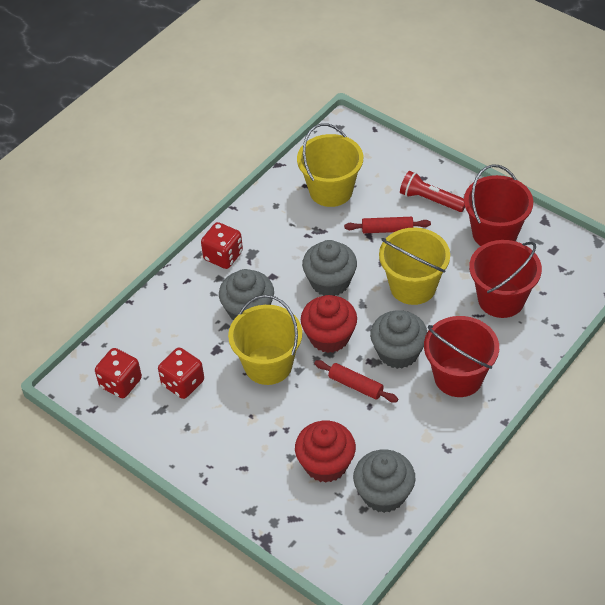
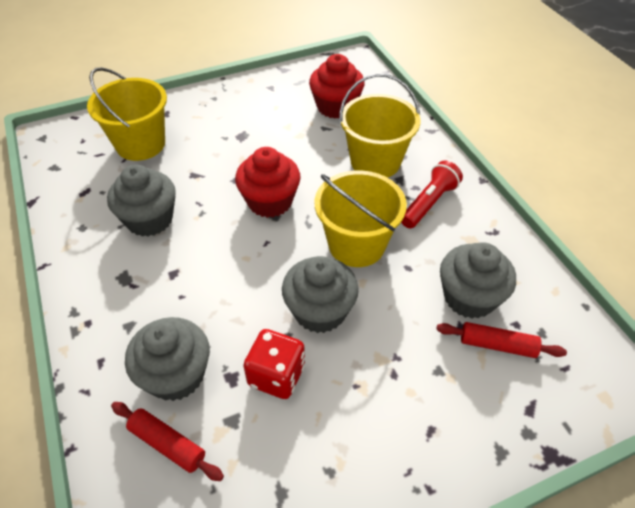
red bucket: 3 -> 0
red dice: 3 -> 1

